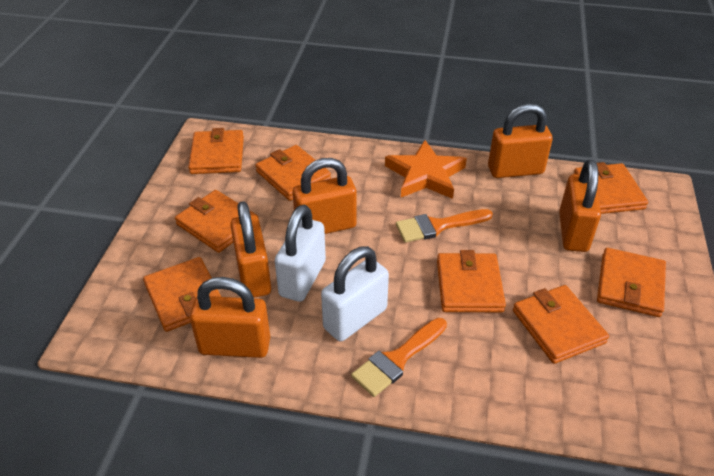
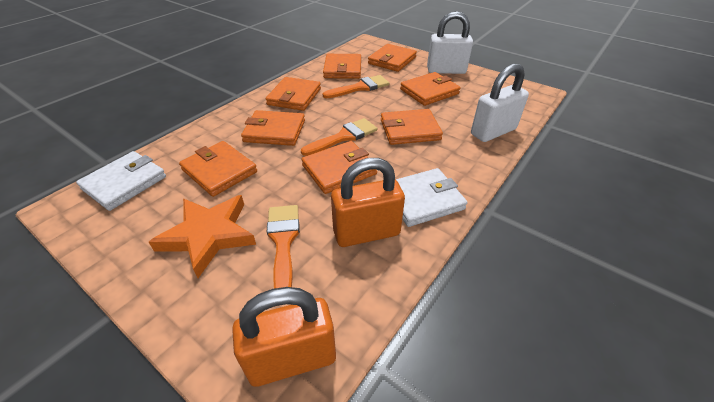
orange brush: 2 -> 3
orange padlock: 5 -> 2
white wallet: 0 -> 2

